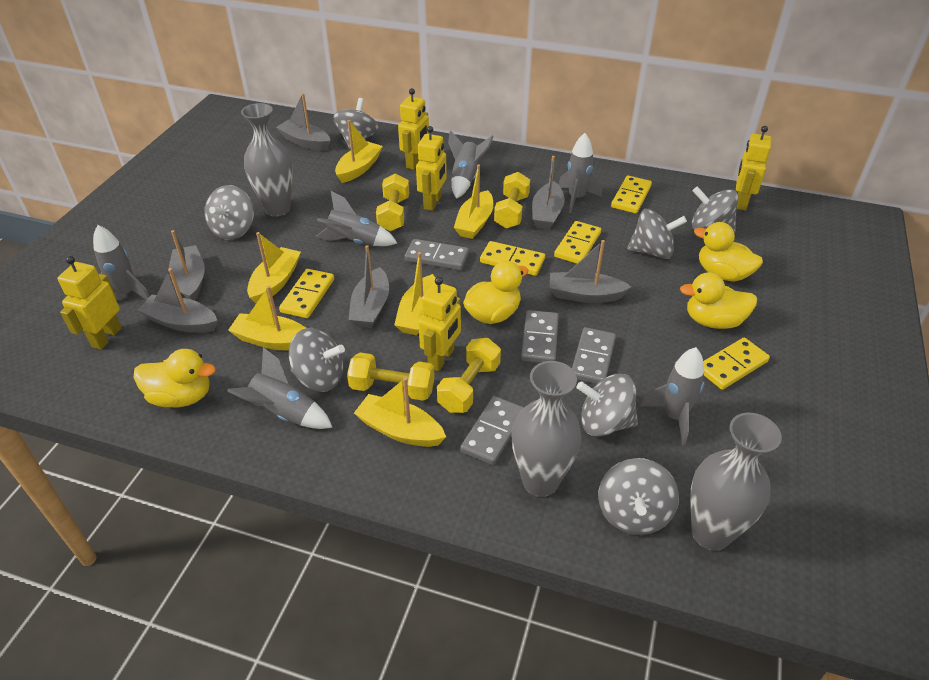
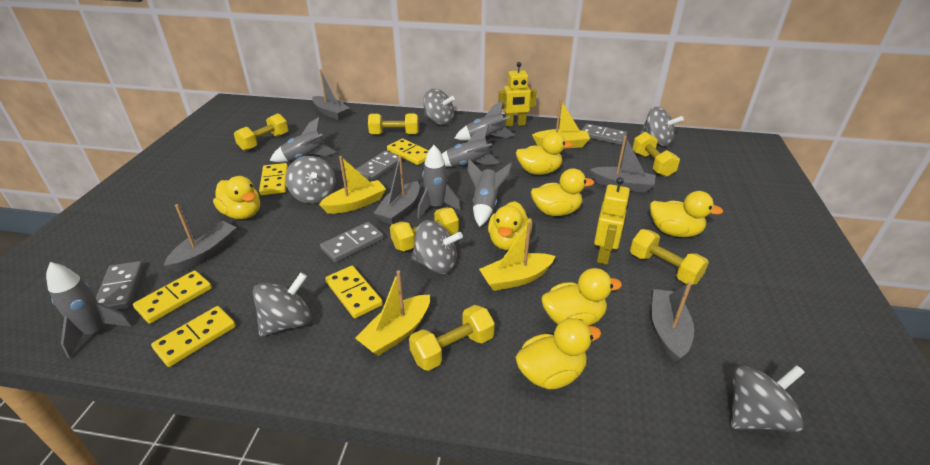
grey boat: 6 -> 5
grey spinning top: 7 -> 6
grey vase: 3 -> 0
yellow boat: 6 -> 4
yellow duck: 4 -> 7
yellow dumbbell: 4 -> 6
yellow robot: 5 -> 2

